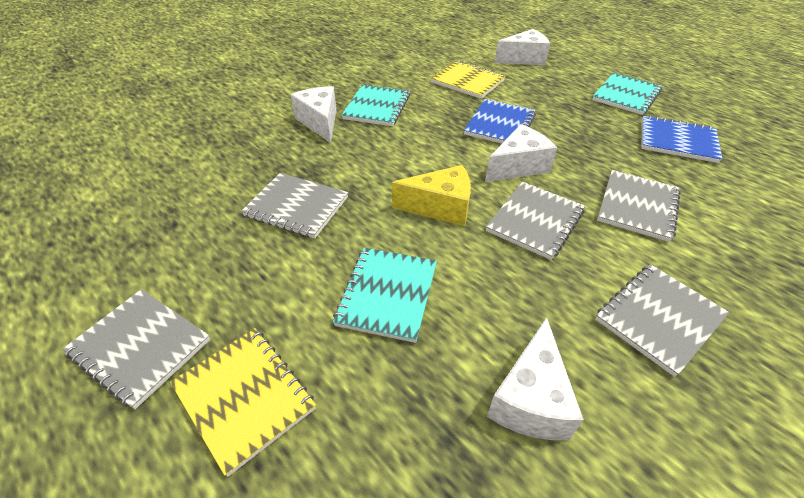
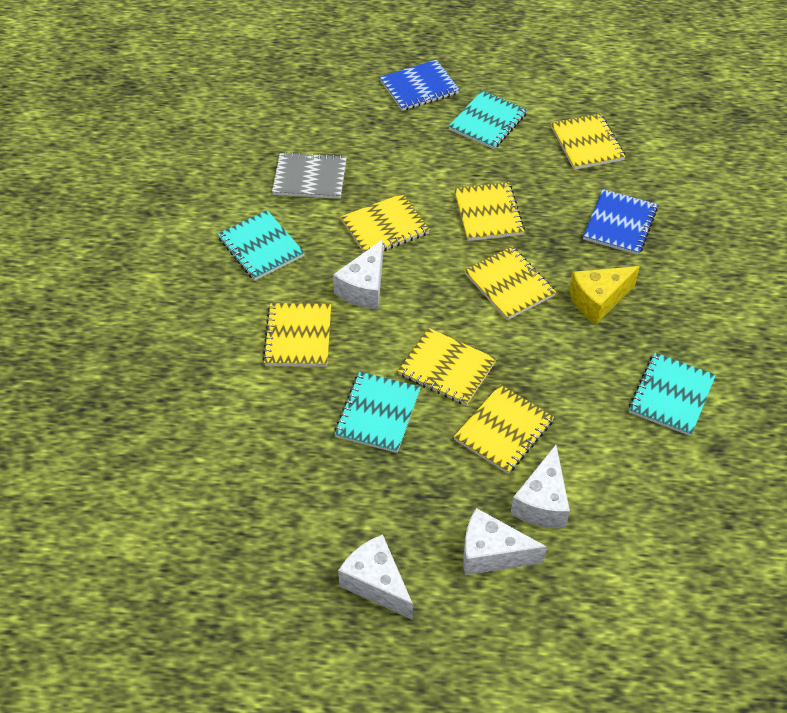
grey notebook: 5 -> 1
turquoise notebook: 3 -> 4
yellow notebook: 2 -> 7

